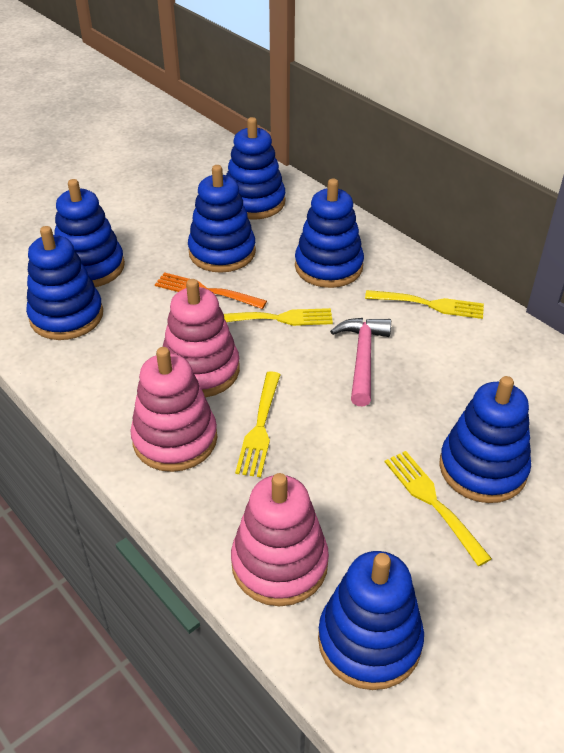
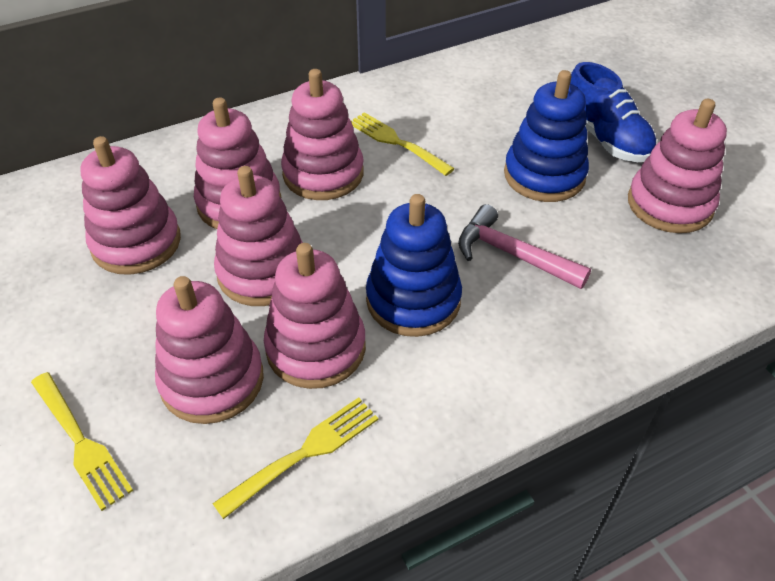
blue shoe: 0 -> 1
blue stacking toy: 7 -> 2
orange fork: 1 -> 0
pink stacking toy: 3 -> 7
yellow fork: 4 -> 3

